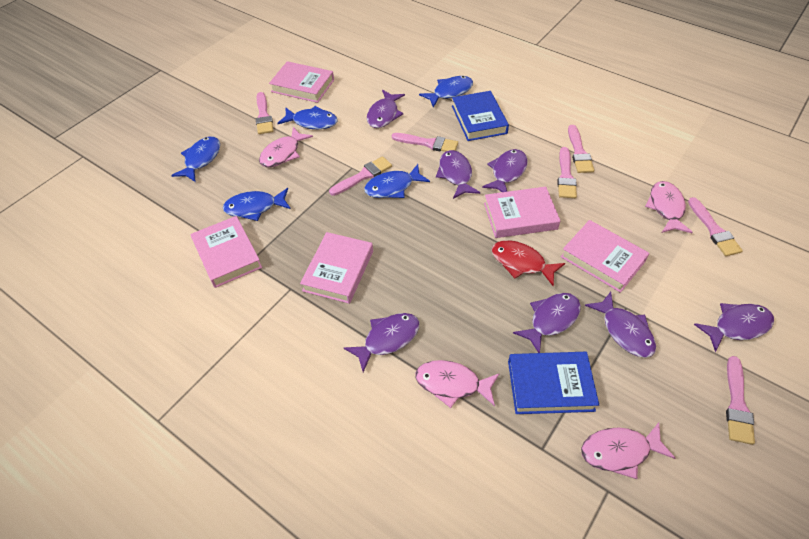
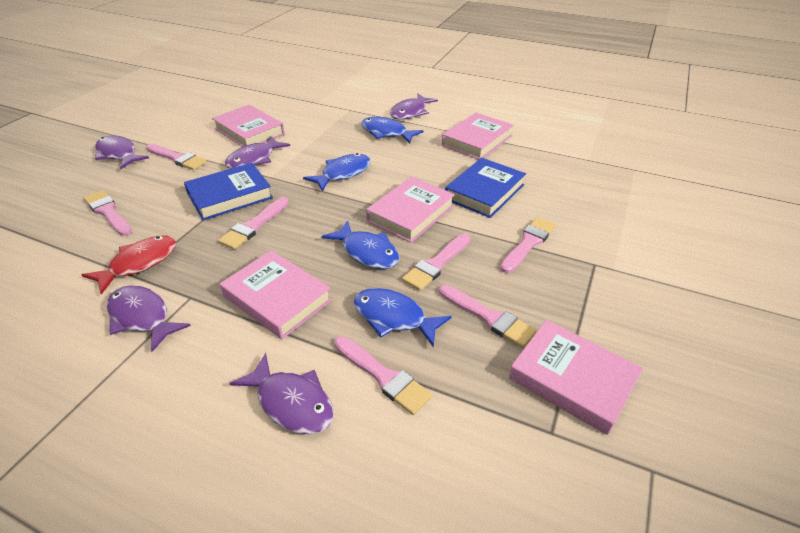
blue fish: 5 -> 4
pink fish: 4 -> 0
purple fish: 7 -> 5

